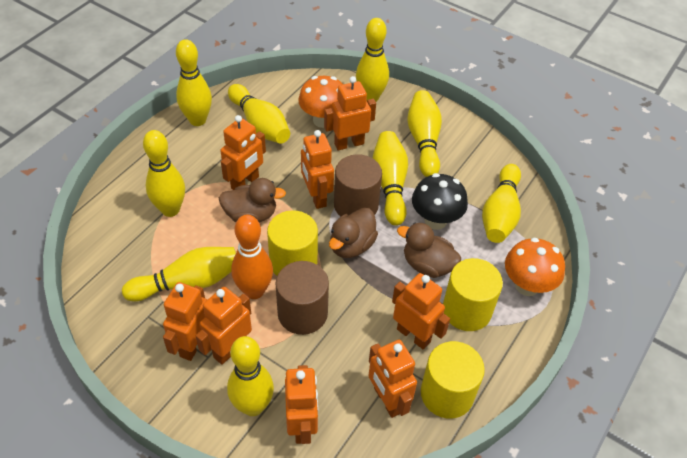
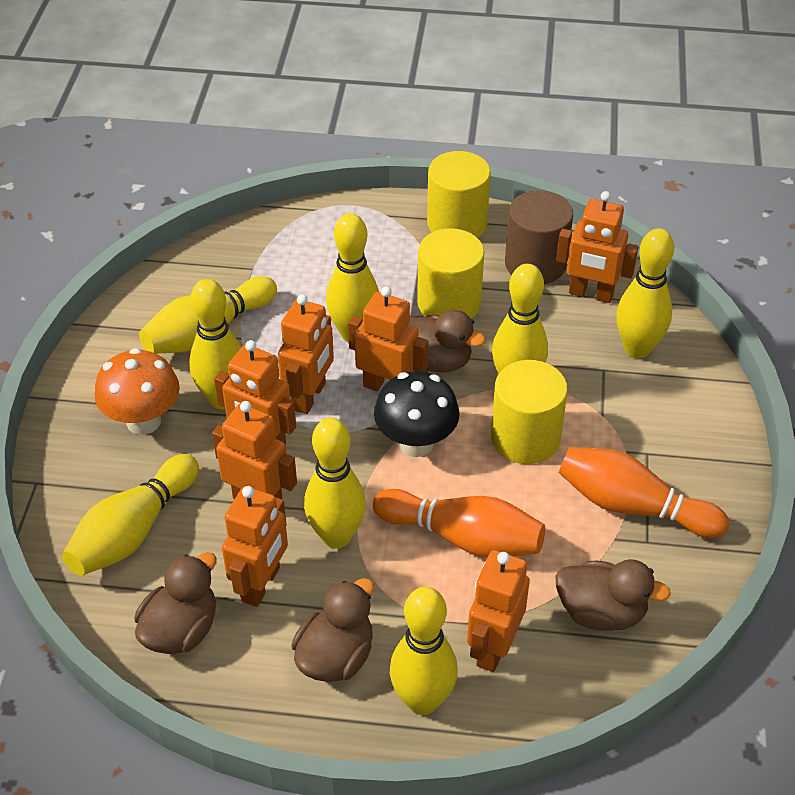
brown cylinder: 2 -> 1
brown duck: 3 -> 4
orange bowling pin: 1 -> 2
orange mushroom: 2 -> 1
orange robot: 8 -> 7
yellow bowling pin: 9 -> 8

